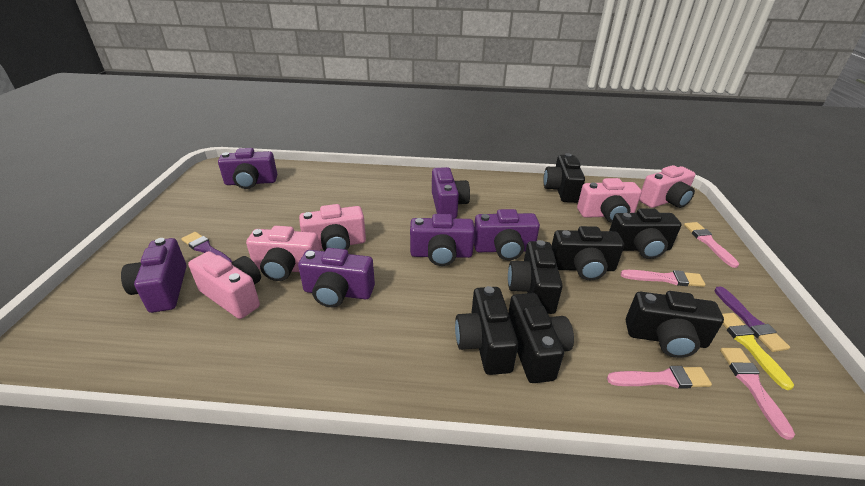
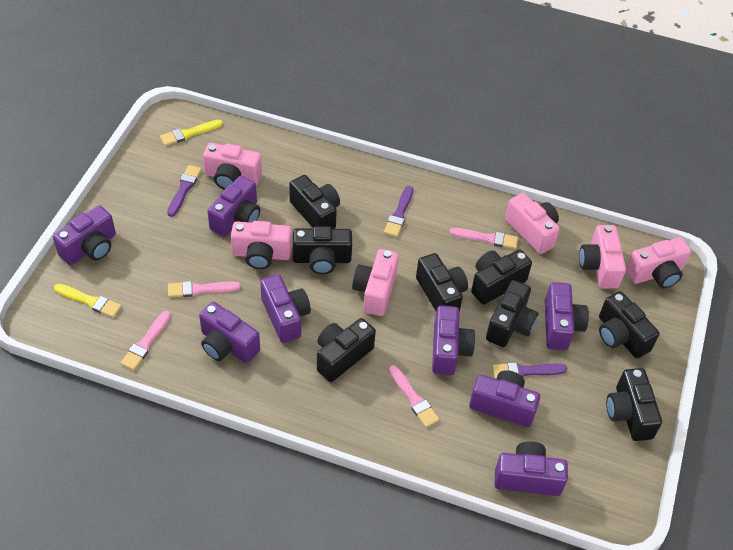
black camera: 7 -> 8
pink camera: 5 -> 6
purple brush: 2 -> 3
purple camera: 6 -> 8
yellow brush: 1 -> 2

